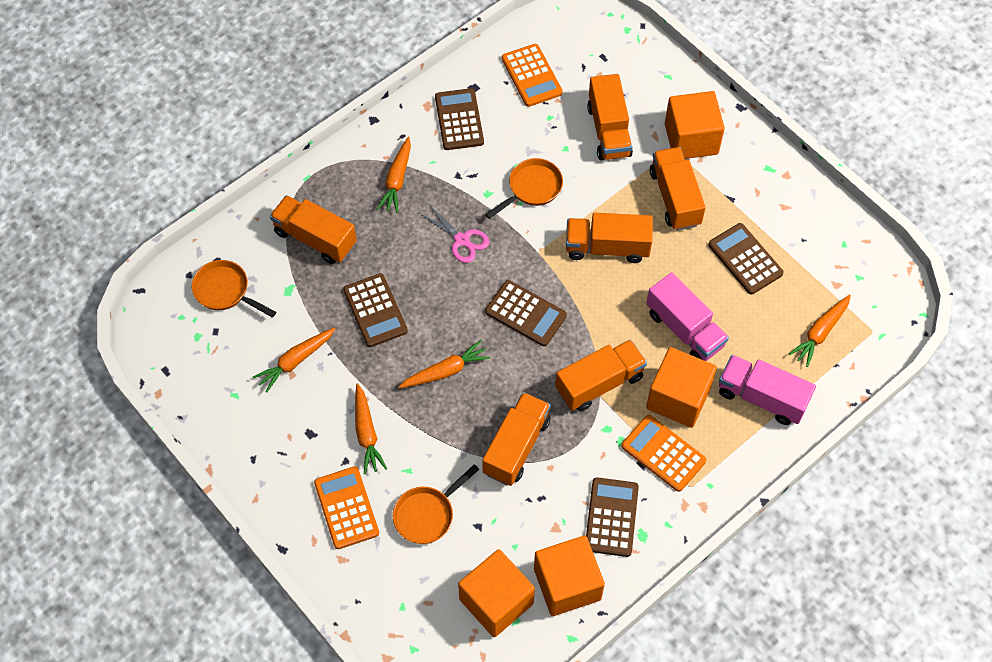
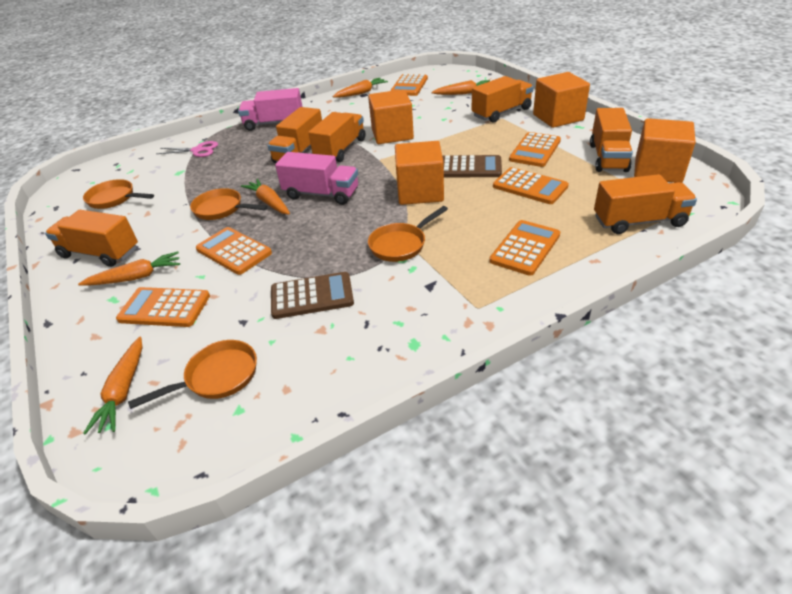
brown calculator: 5 -> 2
orange calculator: 3 -> 6
orange pan: 3 -> 4

